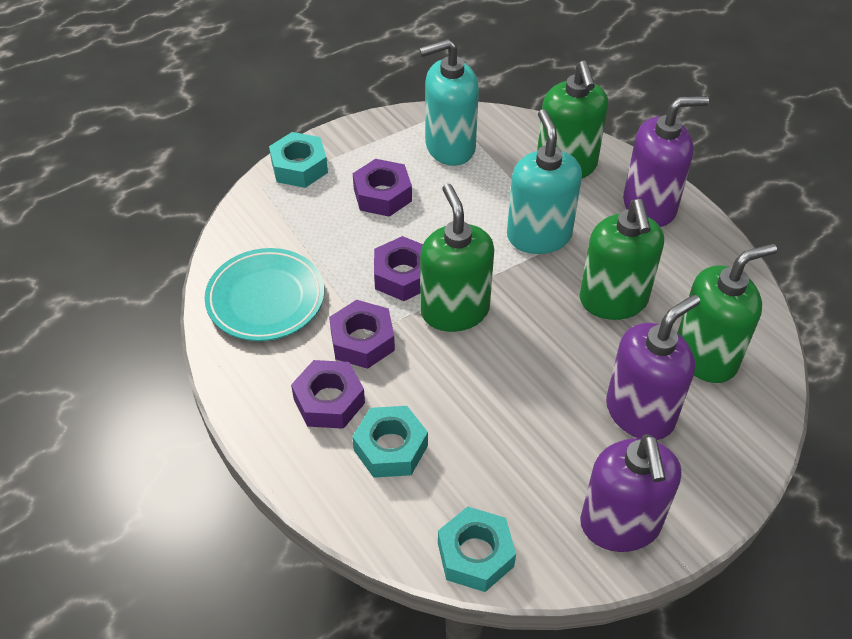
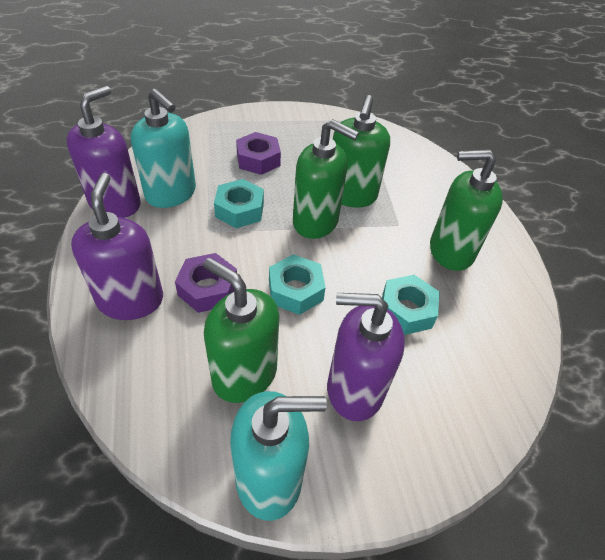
purple nut: 4 -> 2
turquoise plate: 1 -> 0

